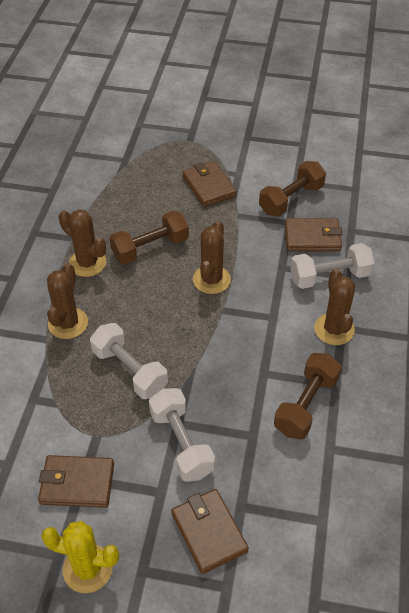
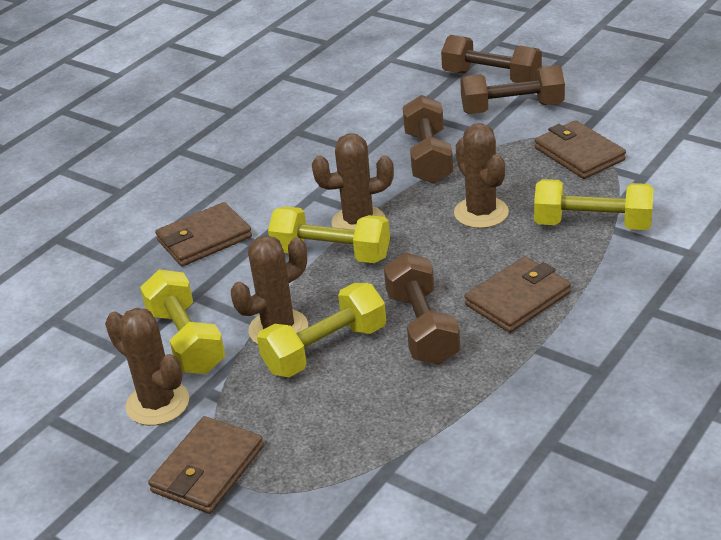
brown dumbbell: 3 -> 4
white dumbbell: 3 -> 0
yellow cactus: 1 -> 0
yellow dumbbell: 0 -> 4

